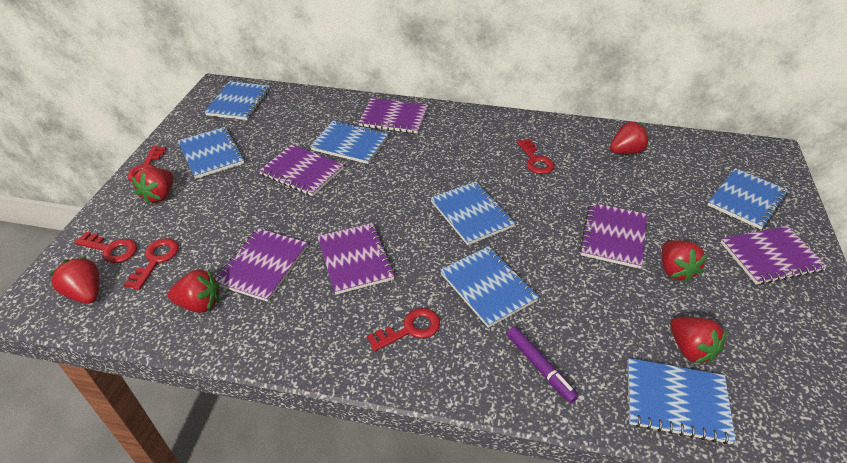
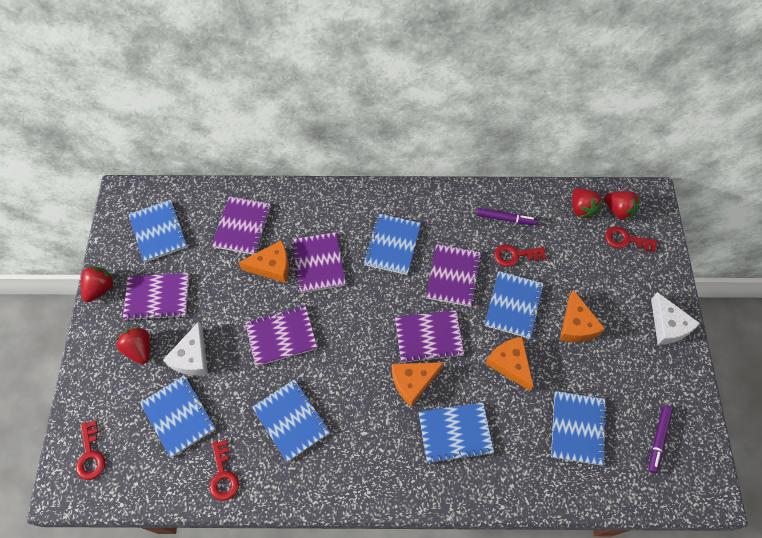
orange cheese: 0 -> 4
purple marker: 1 -> 2
red key: 5 -> 4
red strawberry: 6 -> 4
white cheese: 0 -> 2

